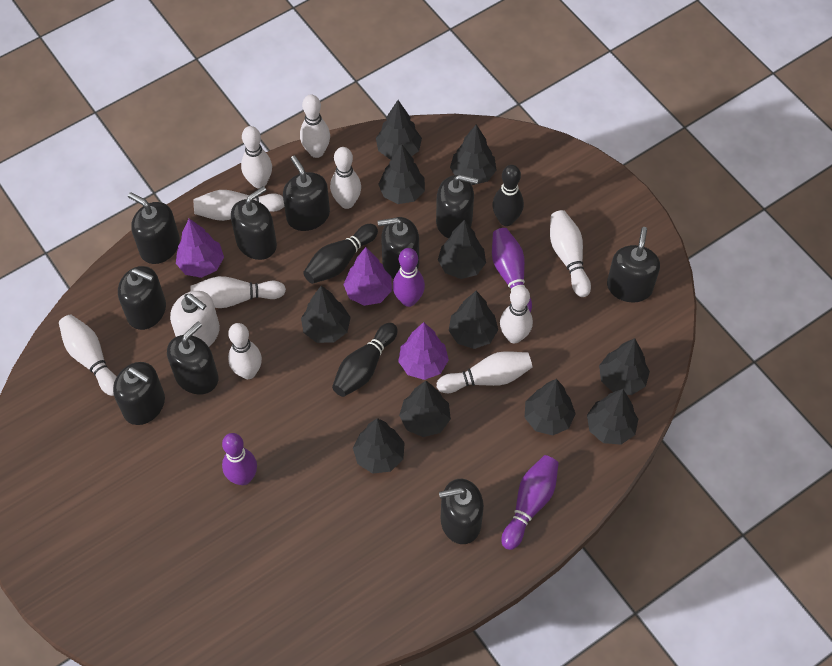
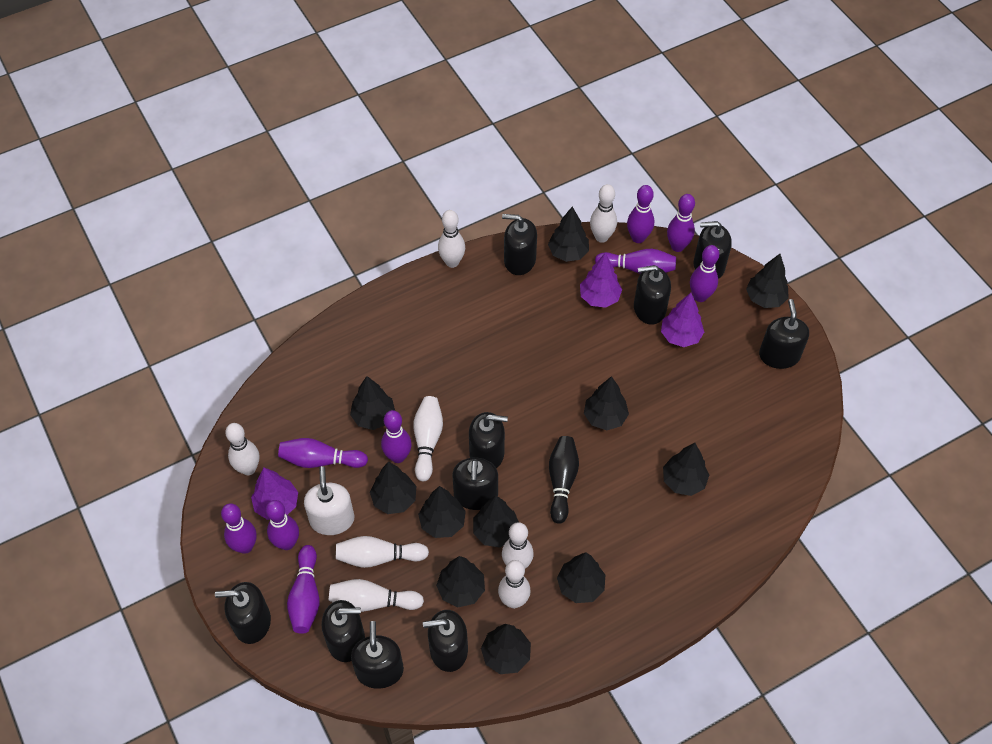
black bowling pin: 3 -> 1
purple bowling pin: 4 -> 9
white bowling pin: 10 -> 8

